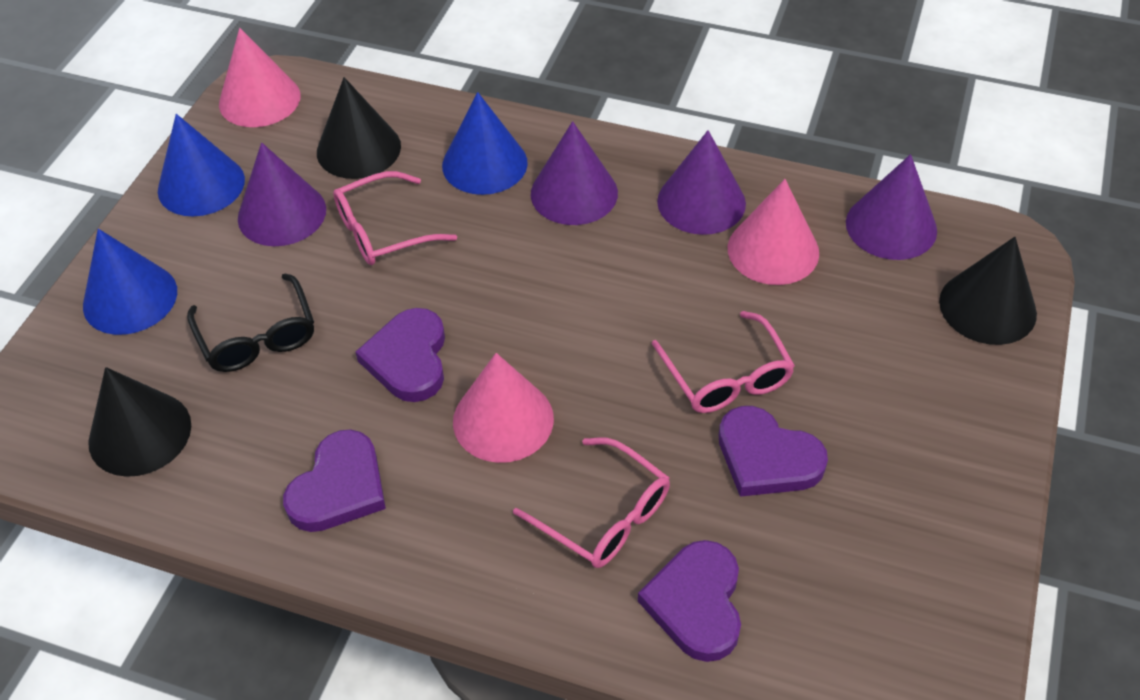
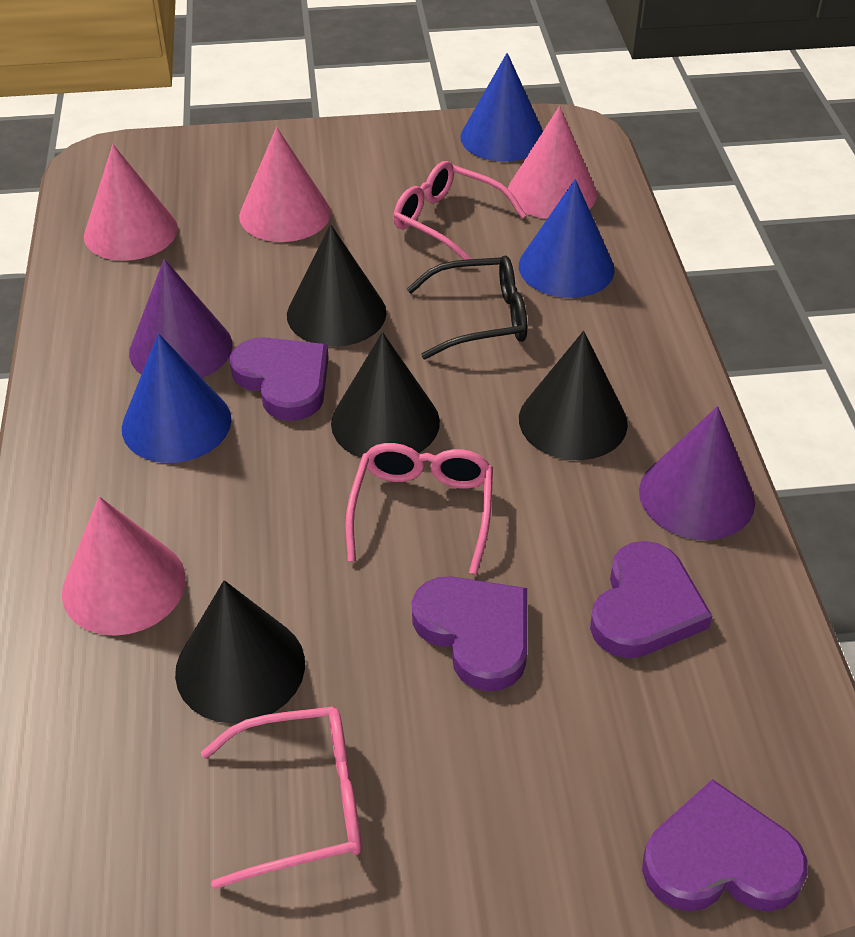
black cone: 3 -> 4
pink cone: 3 -> 4
purple cone: 4 -> 2

